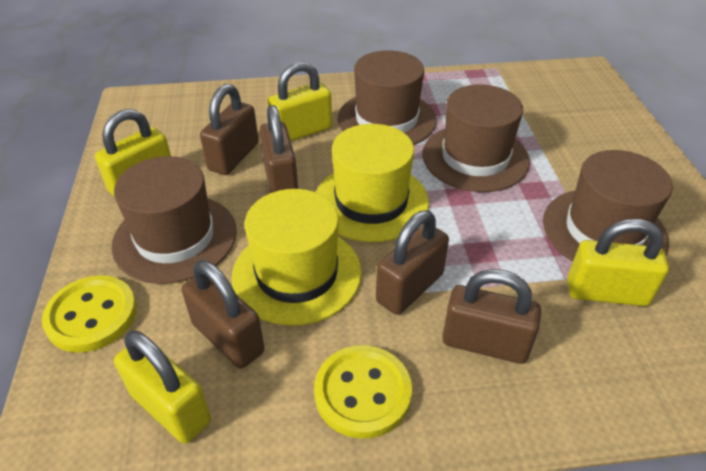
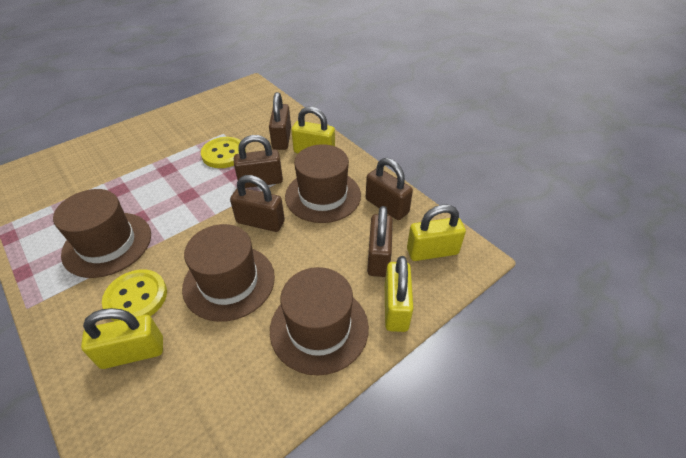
yellow hat: 2 -> 0

